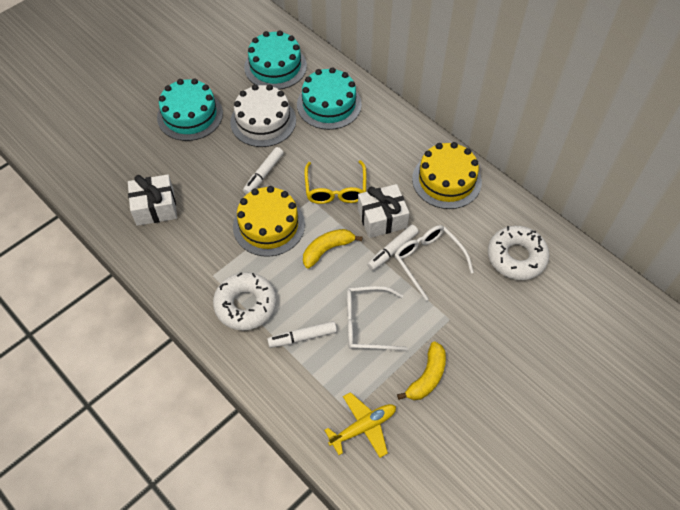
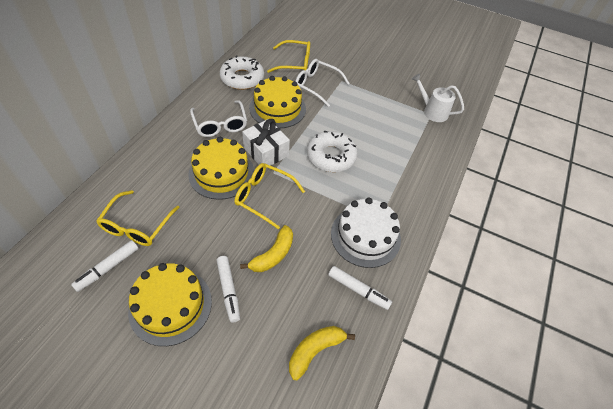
turquoise cake: 3 -> 0
white gift: 2 -> 1
white watering can: 0 -> 1
yellow cake: 2 -> 3
yellow glasses: 1 -> 3
yellow plane: 1 -> 0

